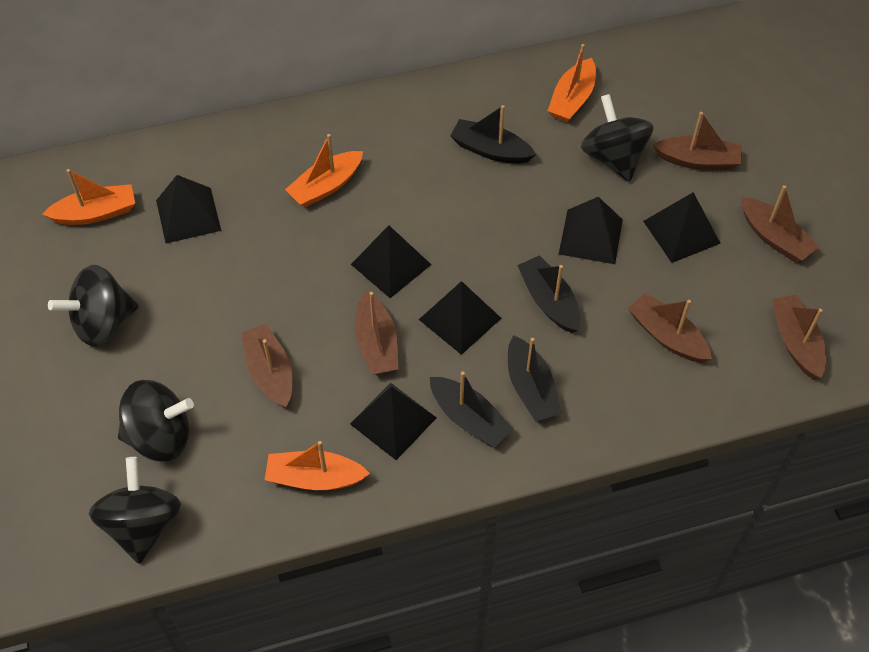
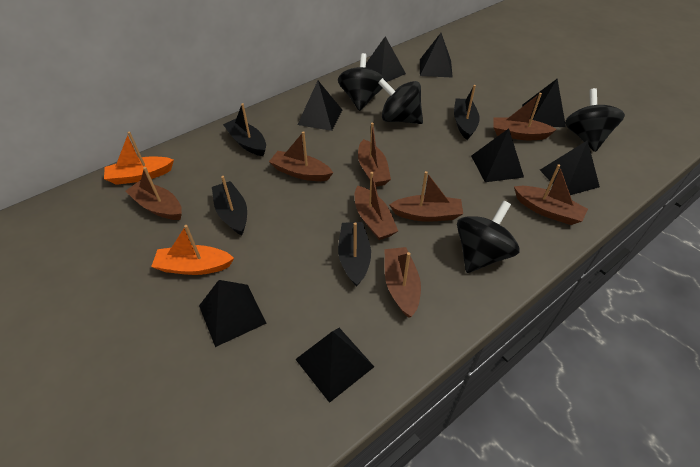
black pyramid: 6 -> 8
brown boat: 6 -> 8
orange boat: 4 -> 2

